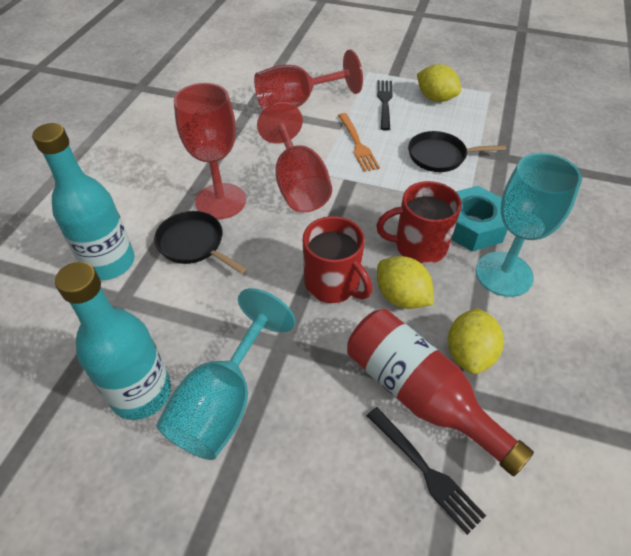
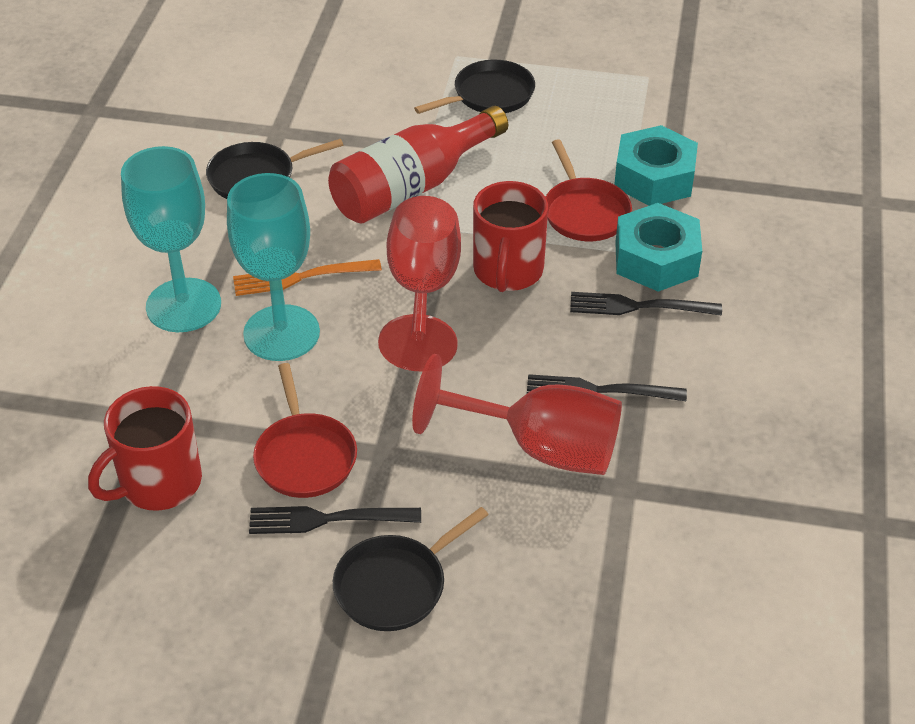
black fork: 2 -> 3
black pan: 2 -> 3
red goblet: 3 -> 2
red pan: 0 -> 2
turquoise bottle: 2 -> 0
turquoise nut: 1 -> 2
yellow lemon: 3 -> 0

